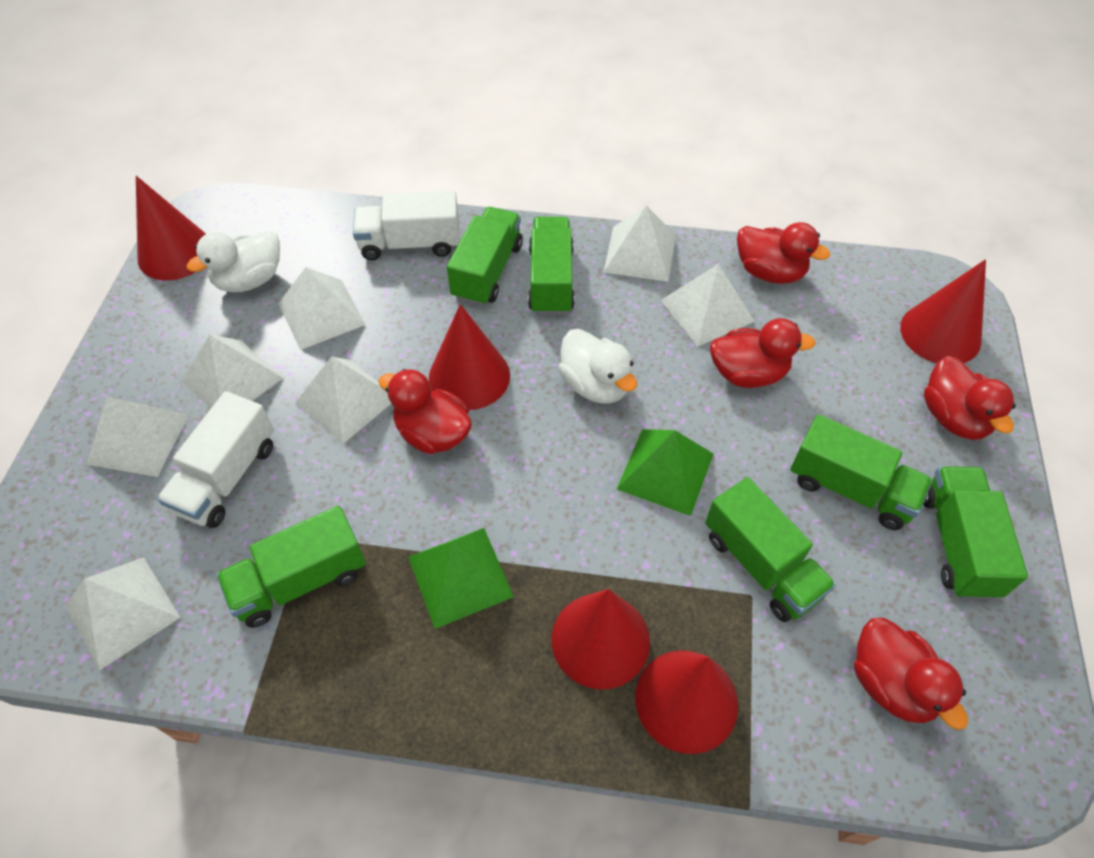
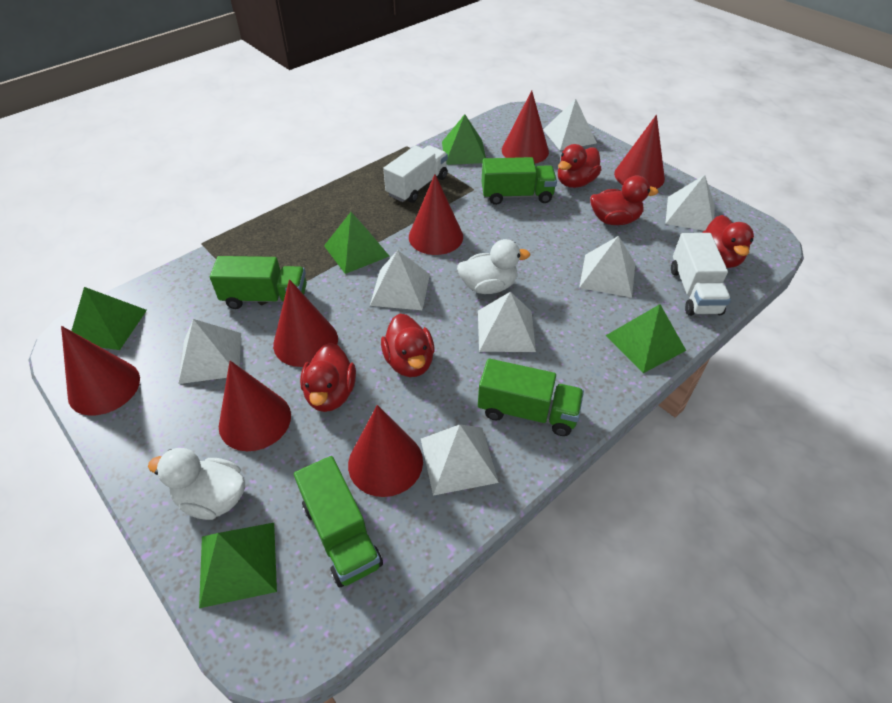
green pyramid: 2 -> 5
green truck: 6 -> 4
red cone: 5 -> 7

